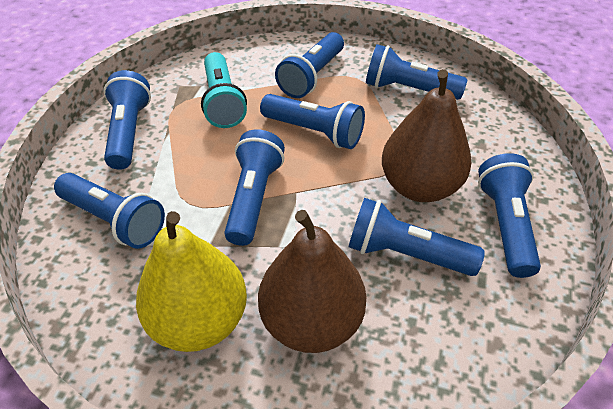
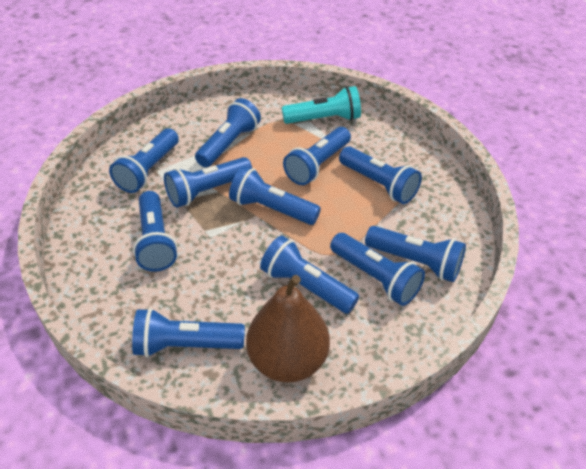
blue flashlight: 8 -> 11
brown pear: 2 -> 1
yellow pear: 1 -> 0

